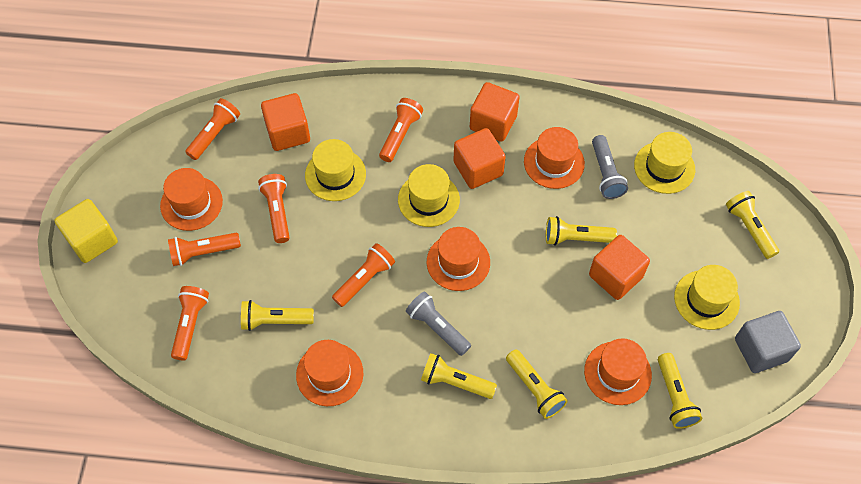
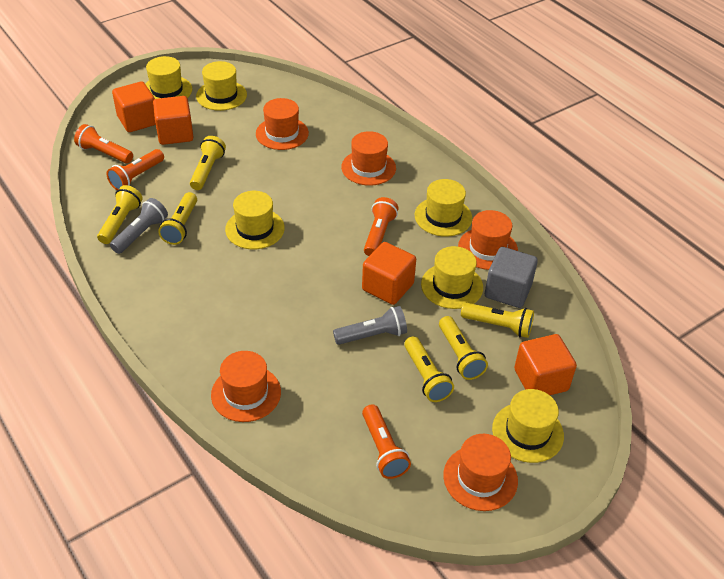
orange flashlight: 6 -> 4
yellow cube: 1 -> 0
yellow hat: 4 -> 6

